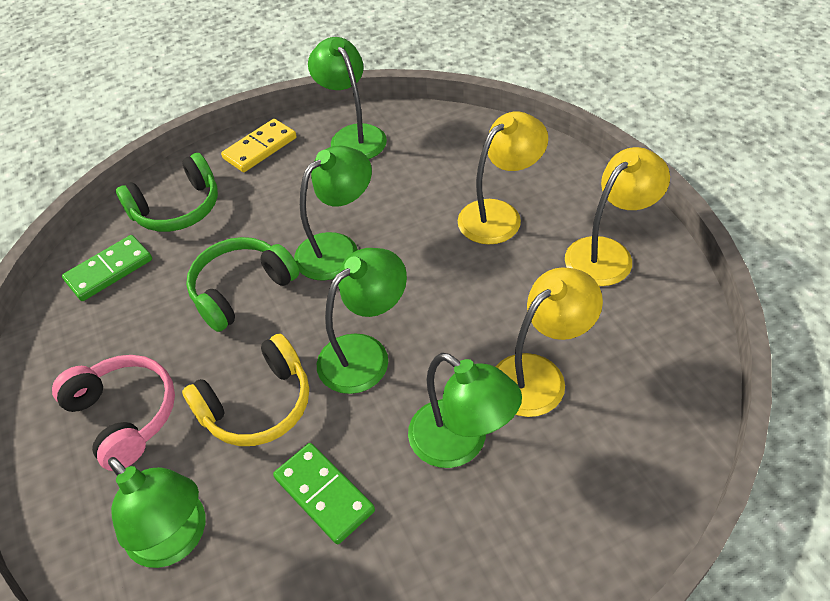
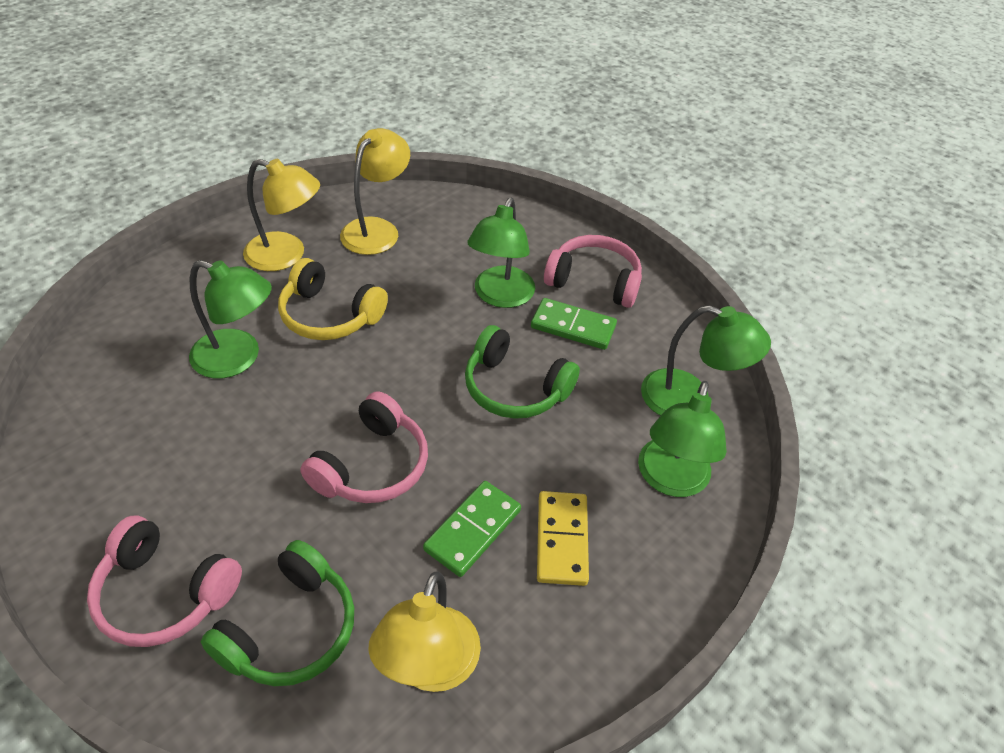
green lamp: 5 -> 4
pink headphones: 1 -> 3

